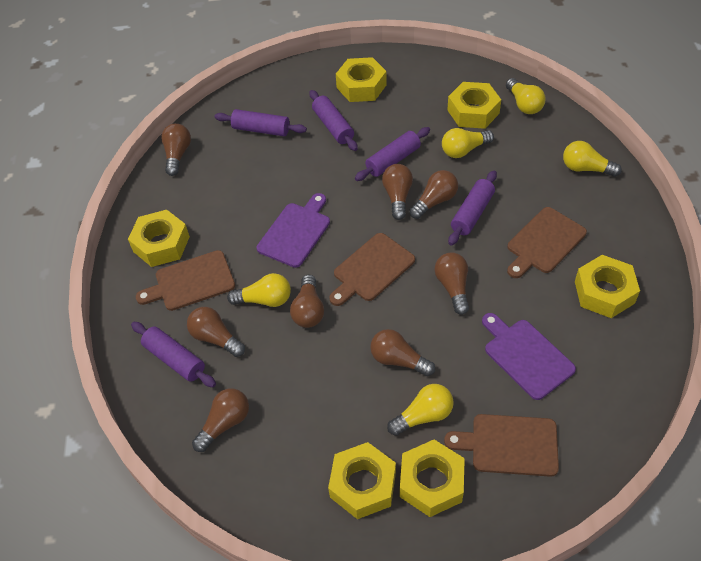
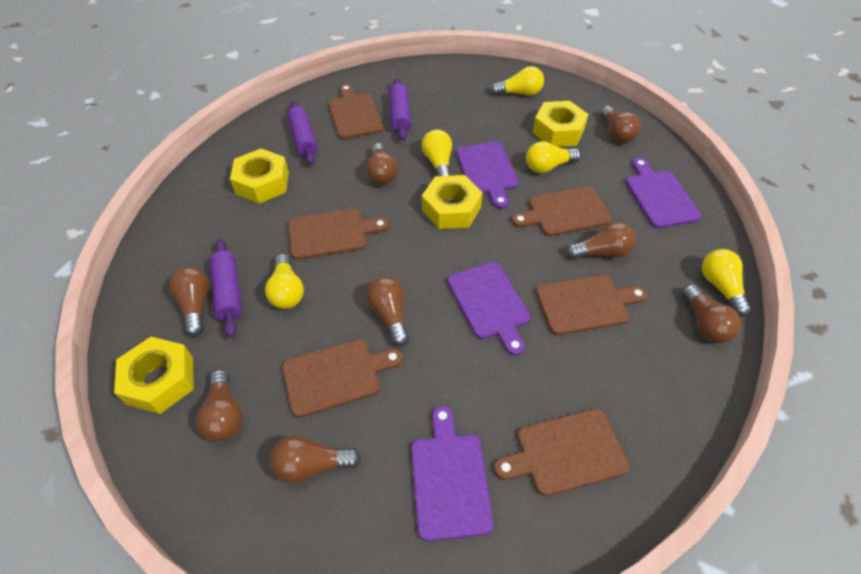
brown cutting board: 4 -> 6
purple cutting board: 2 -> 4
purple rolling pin: 5 -> 3
yellow nut: 6 -> 4

